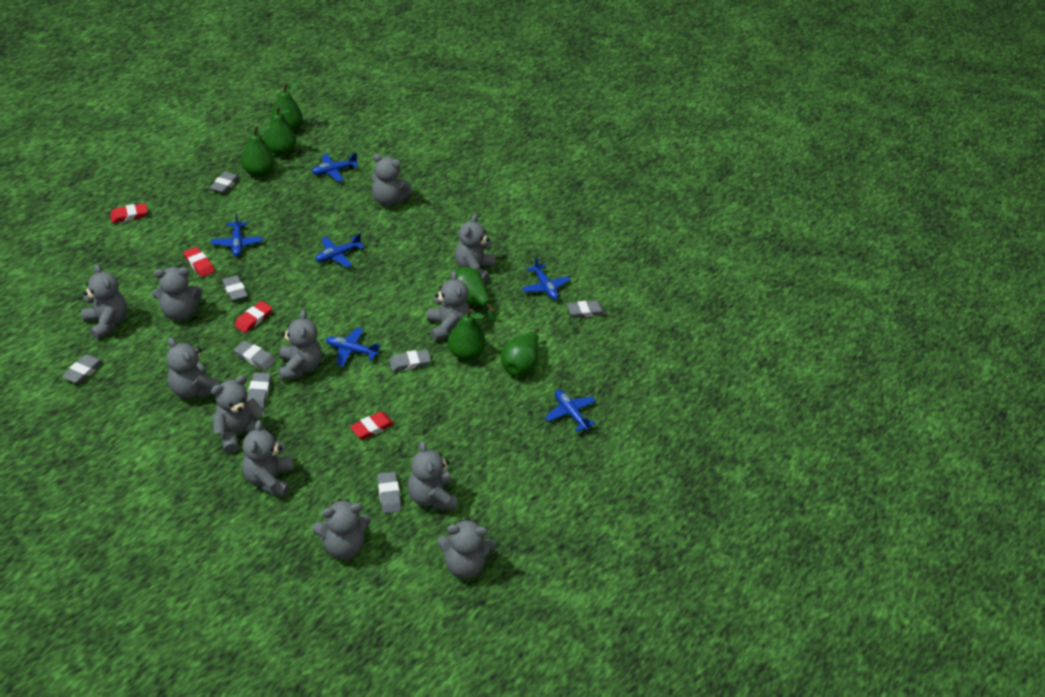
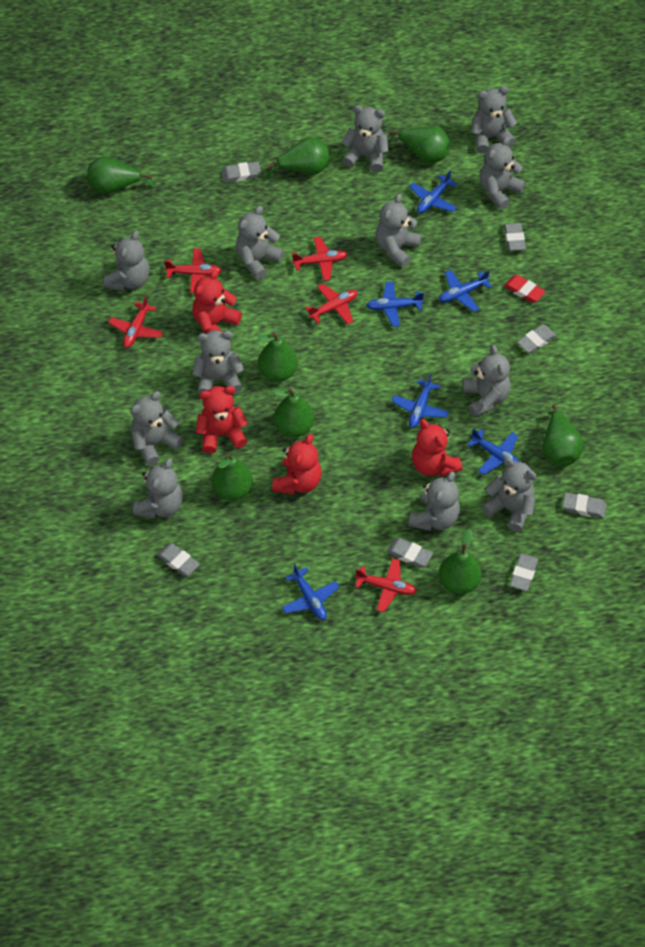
green pear: 6 -> 8
grey eraser: 8 -> 7
red eraser: 4 -> 1
red plane: 0 -> 5
red teddy bear: 0 -> 4

